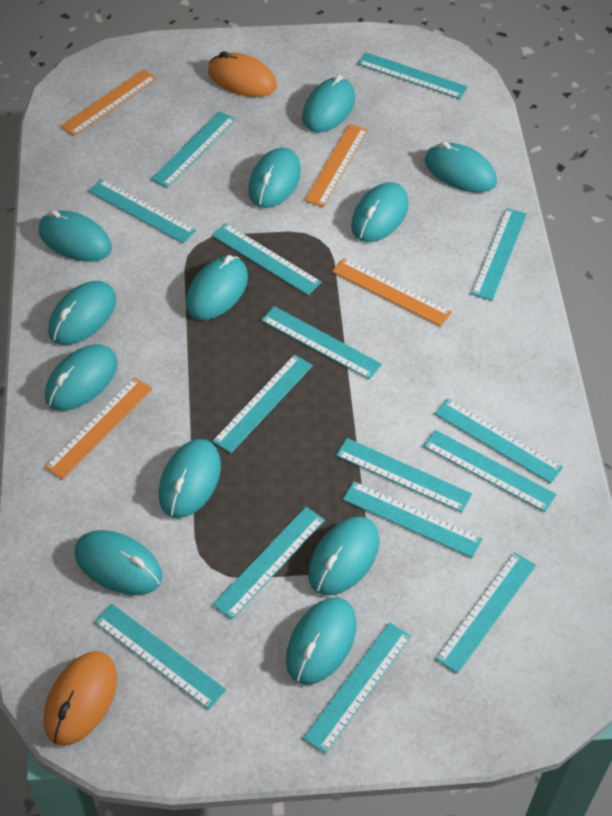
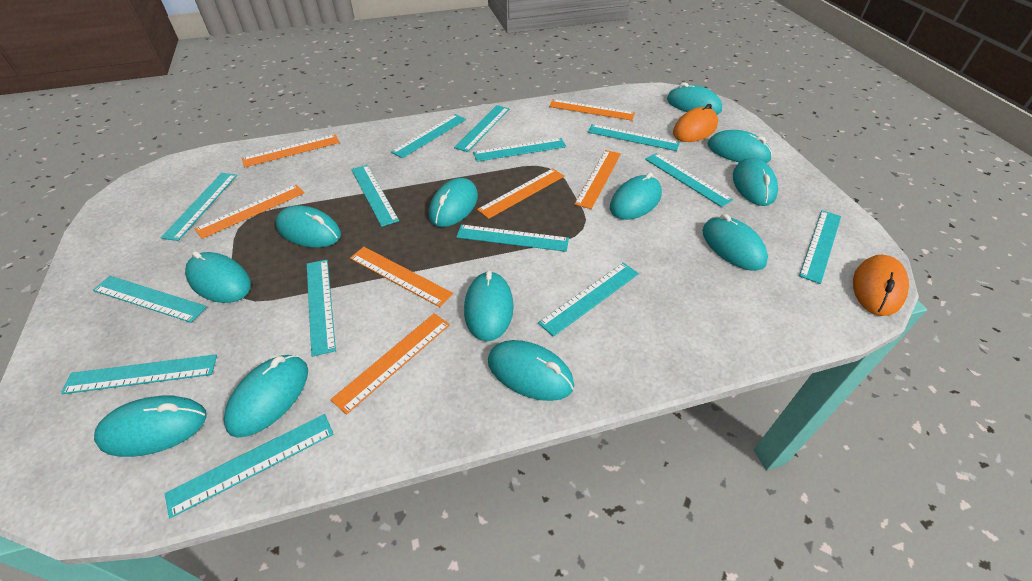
orange ruler: 4 -> 7
turquoise ruler: 15 -> 14

